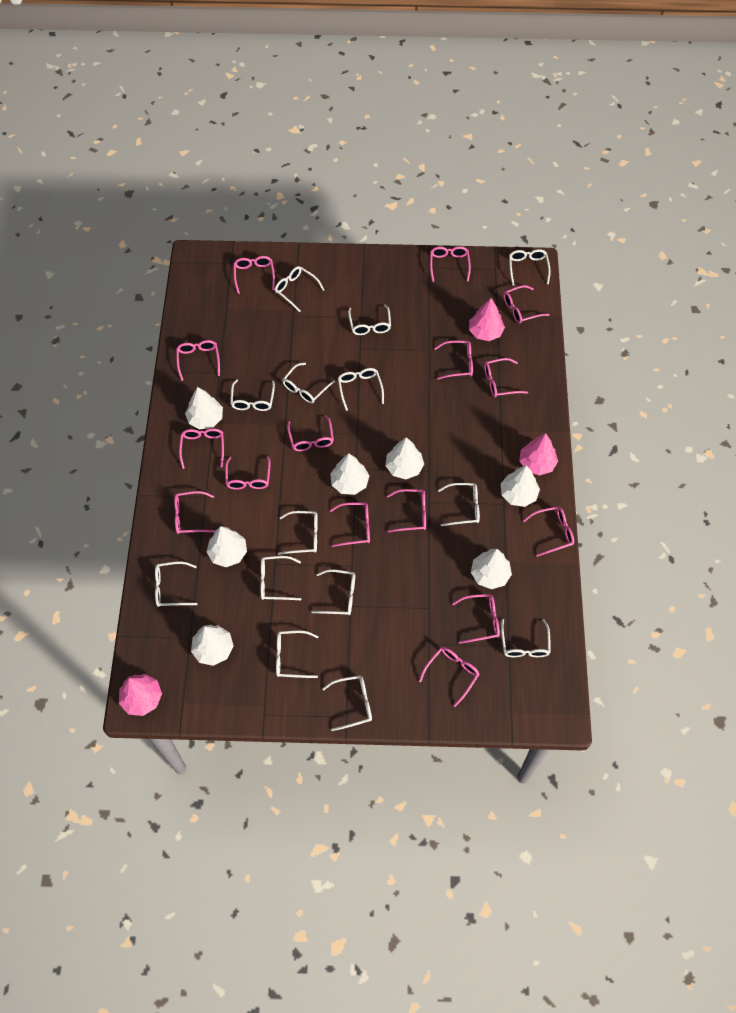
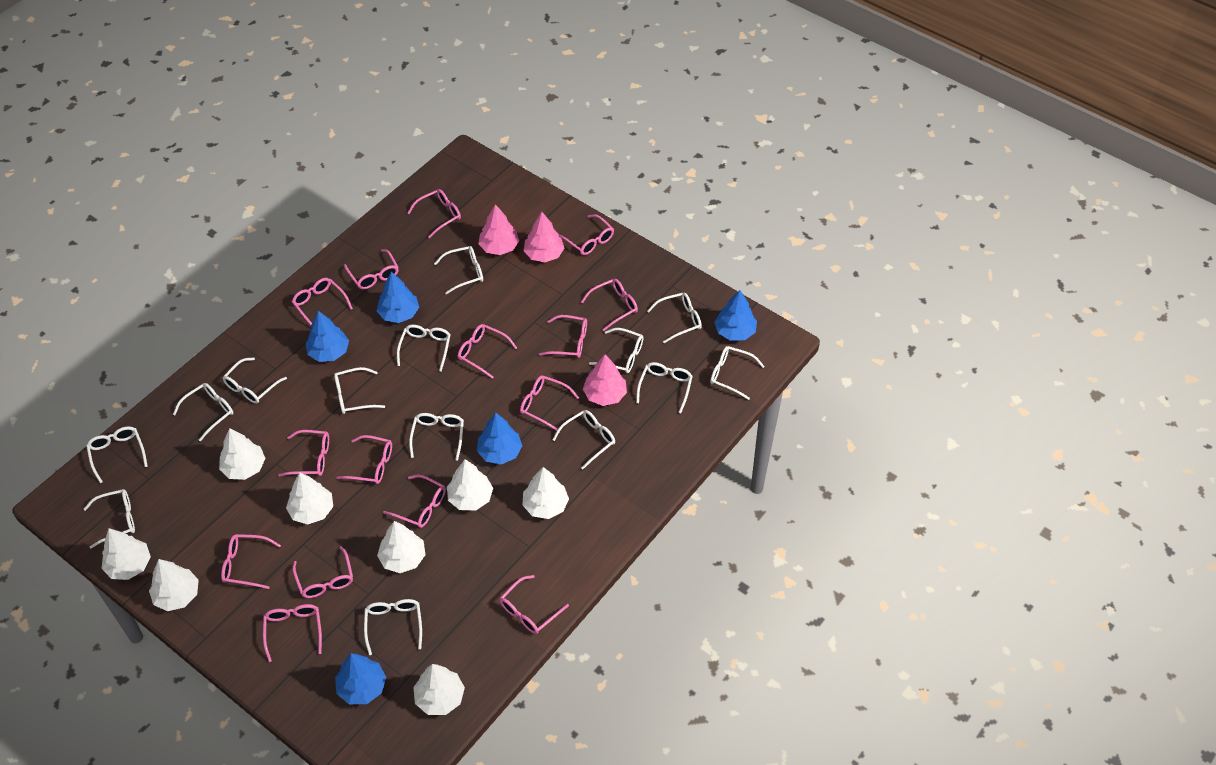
blue tree: 0 -> 5
white tree: 7 -> 8

